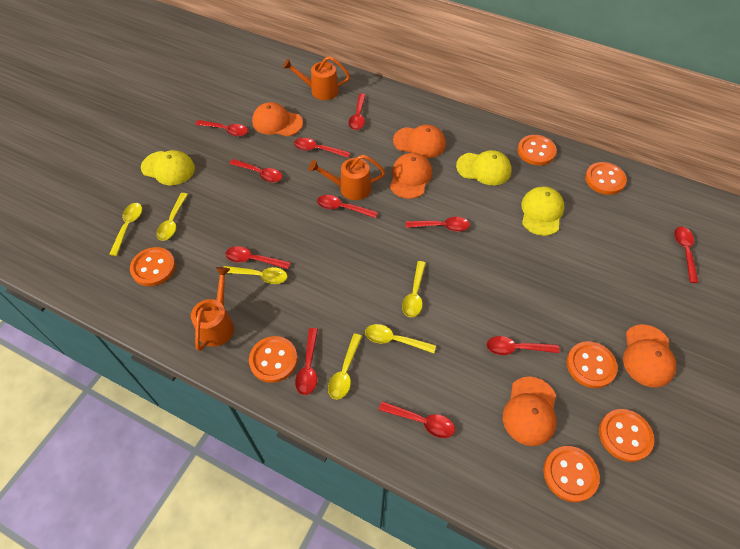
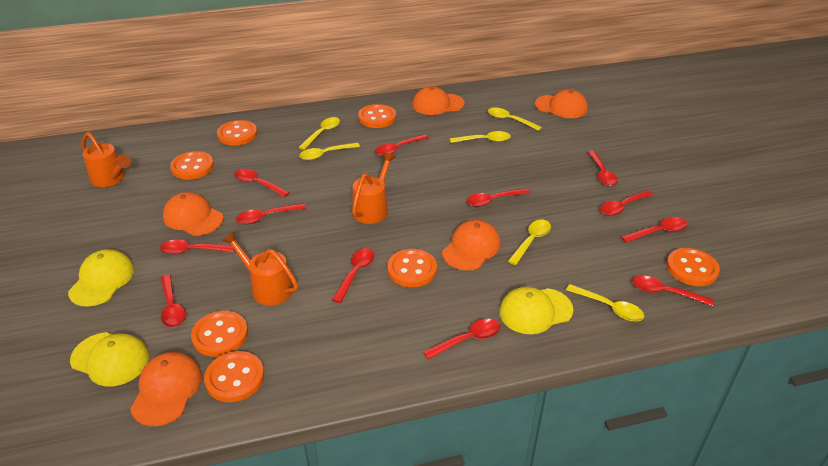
red spoon: 11 -> 12

